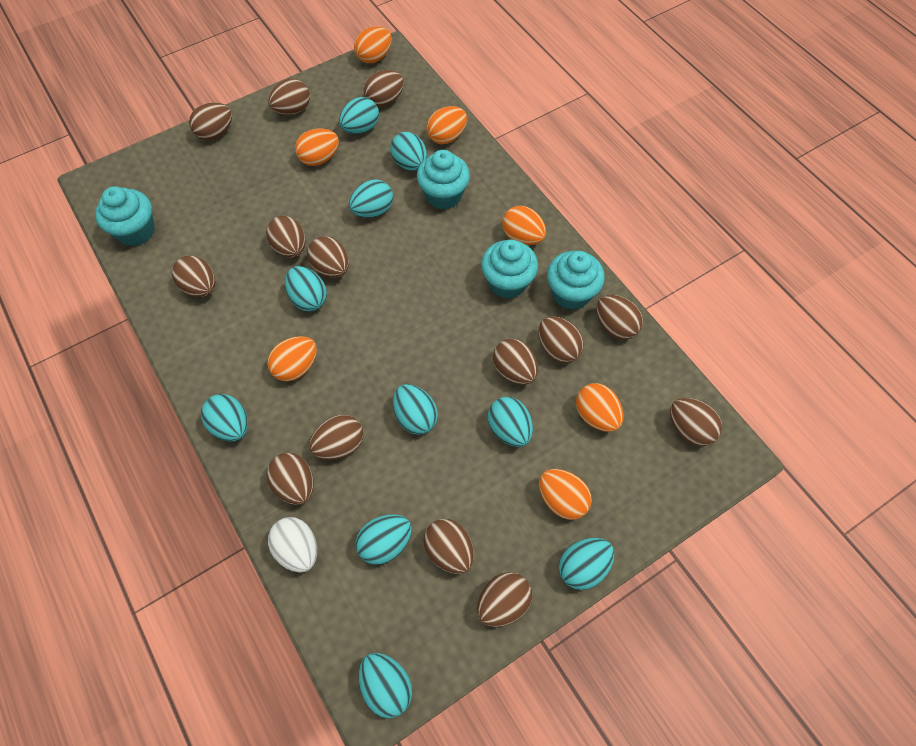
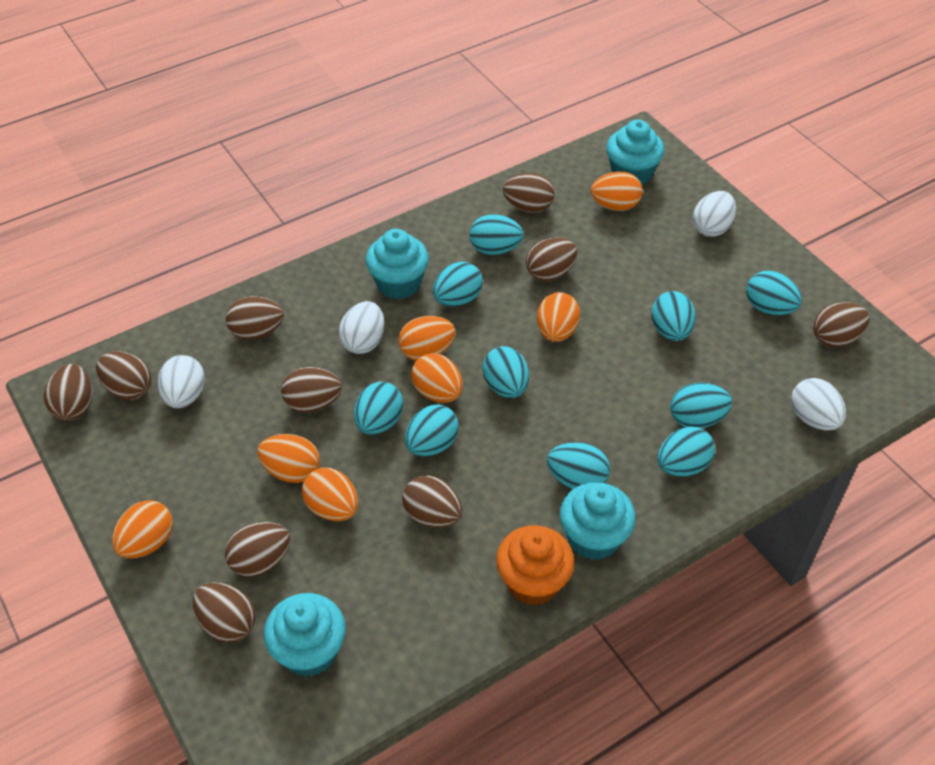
brown egg: 14 -> 10
orange cupcake: 0 -> 1
white egg: 1 -> 4

